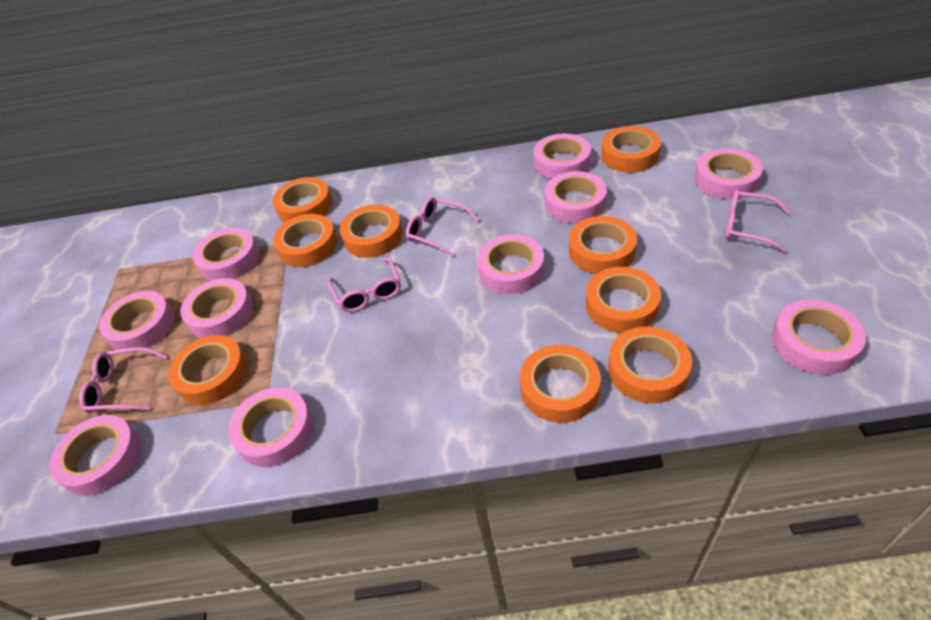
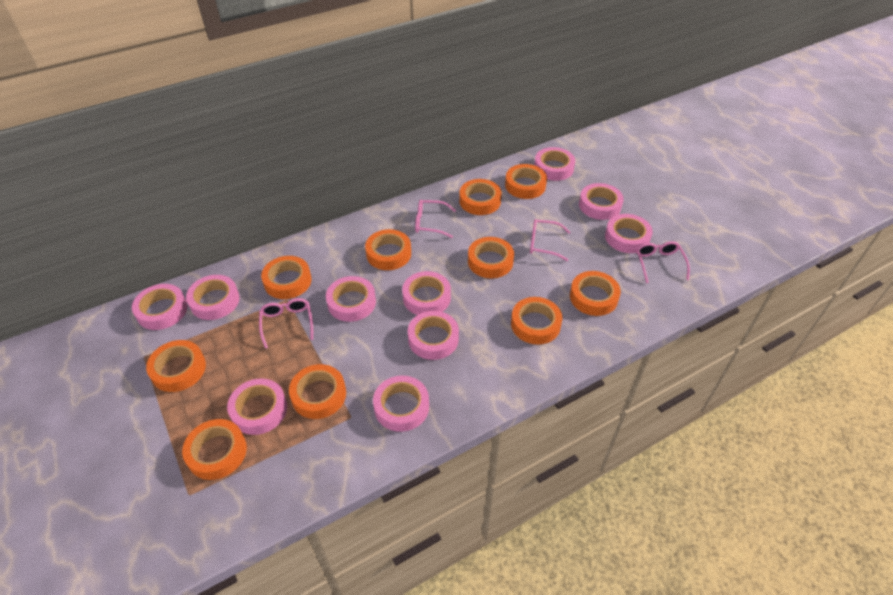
orange tape: 9 -> 10

